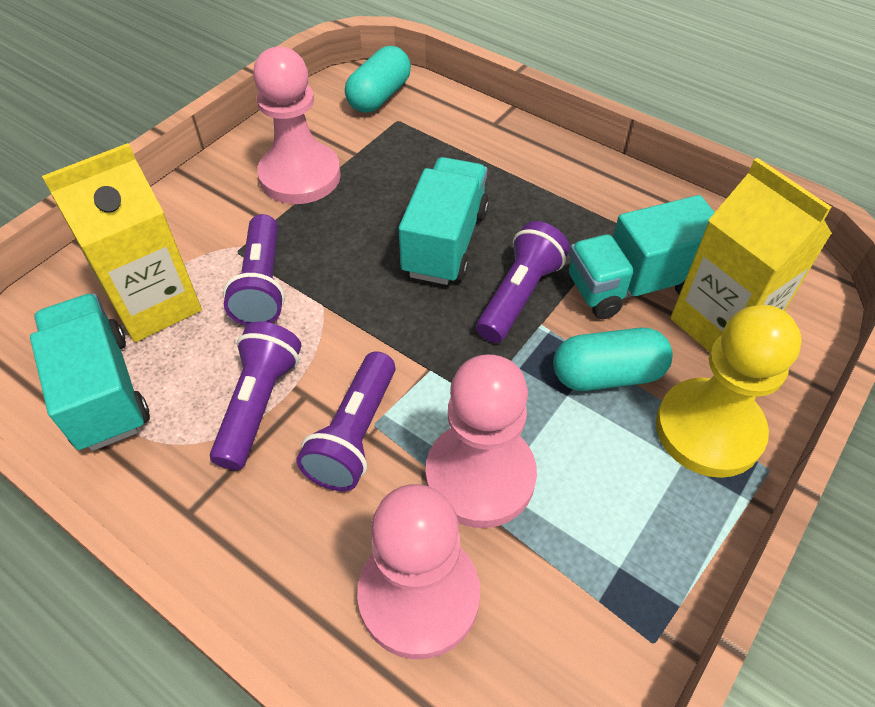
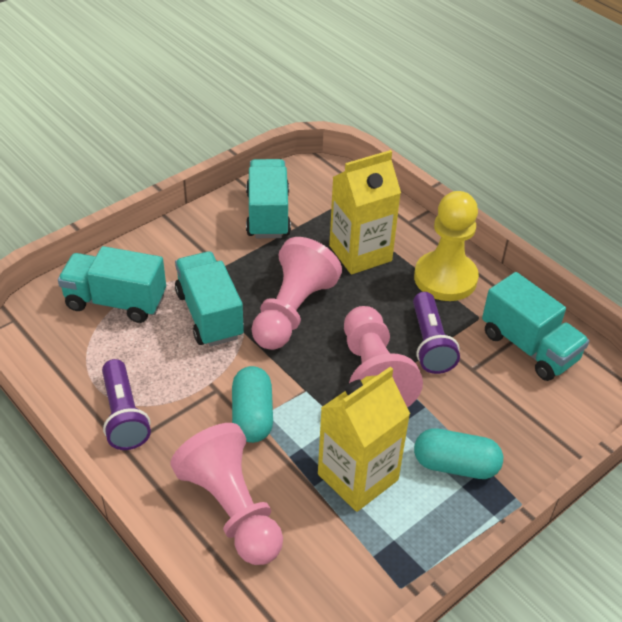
purple flashlight: 4 -> 2
turquoise truck: 3 -> 4

